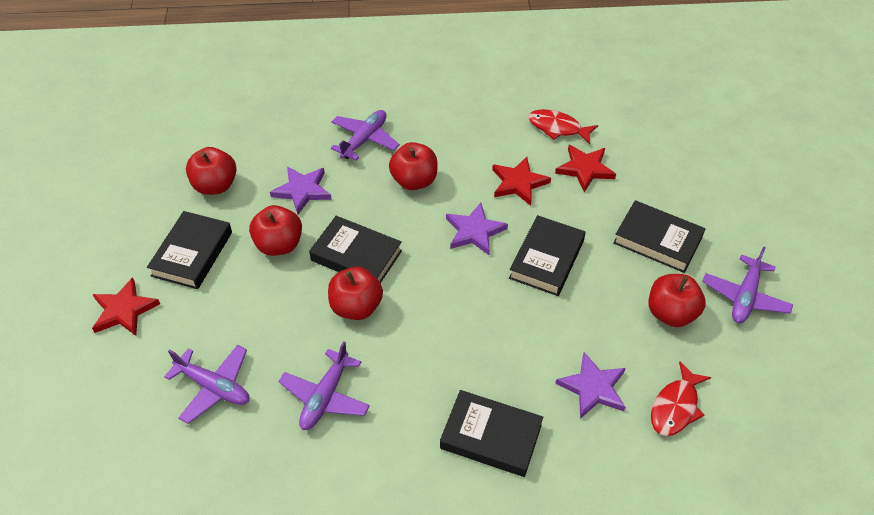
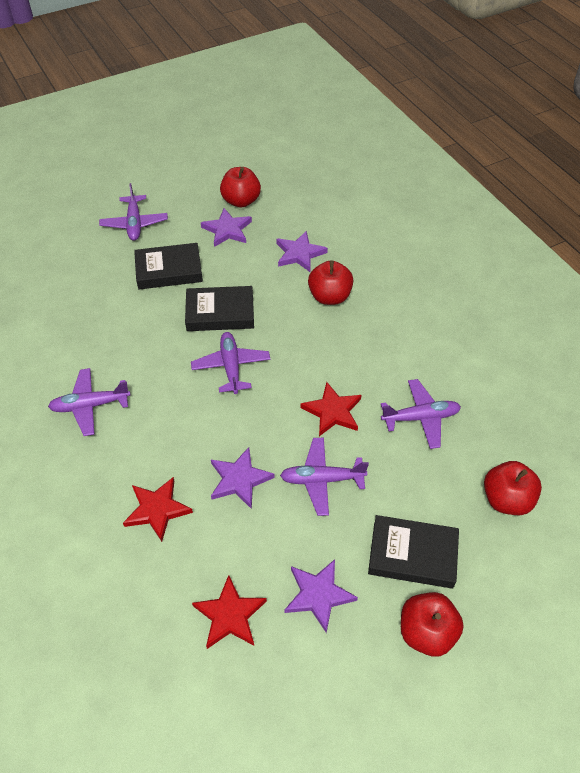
black book: 5 -> 3
purple plane: 4 -> 5
purple star: 3 -> 4
red apple: 5 -> 4
red fish: 2 -> 0

